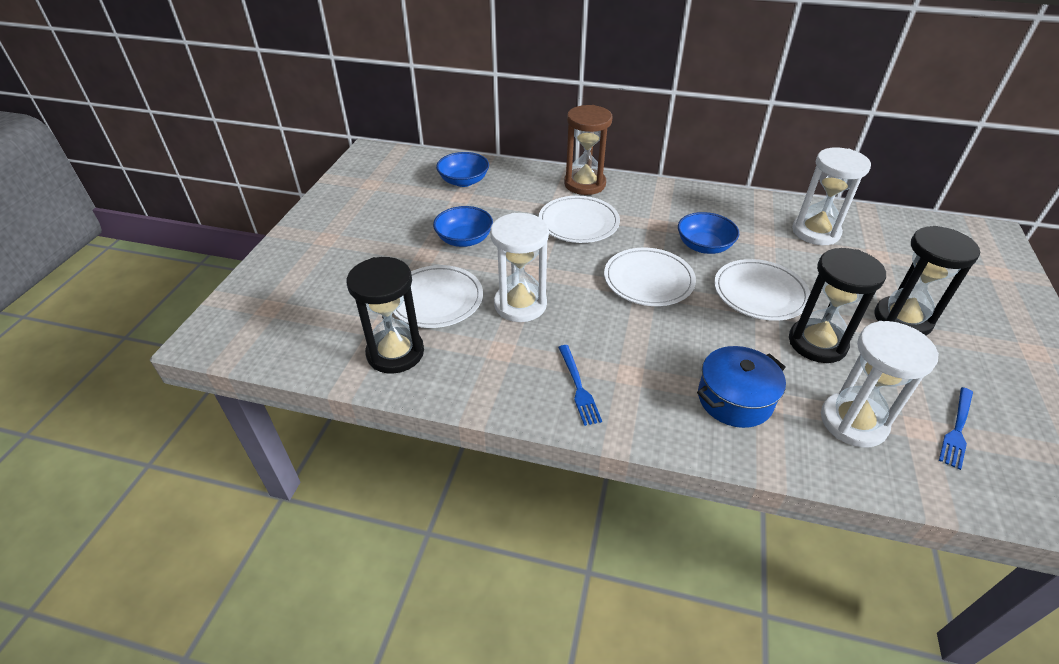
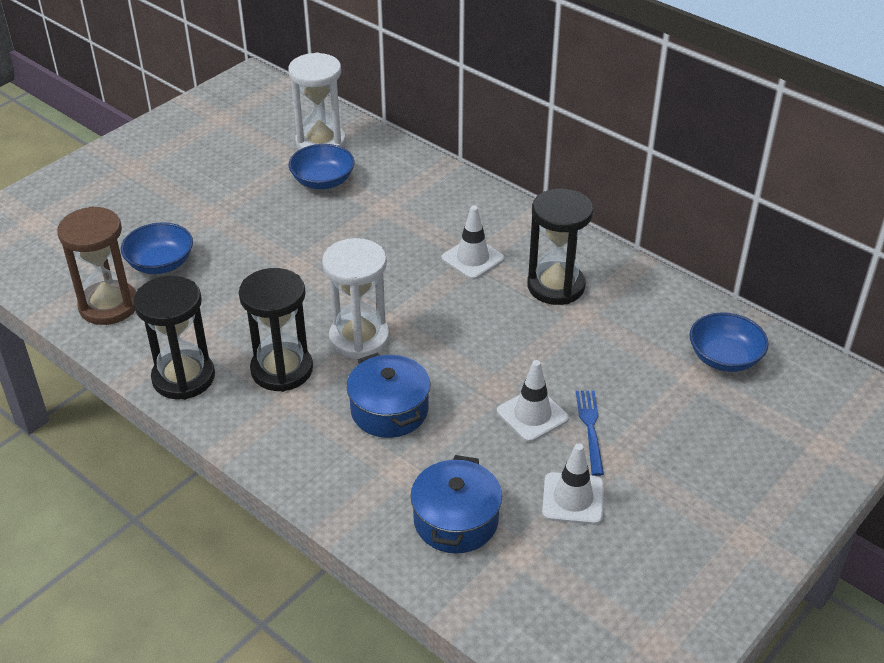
blue fork: 2 -> 1
blue pot: 1 -> 2
white hourglass: 3 -> 2
white plate: 4 -> 0
white traffic cone: 0 -> 3

